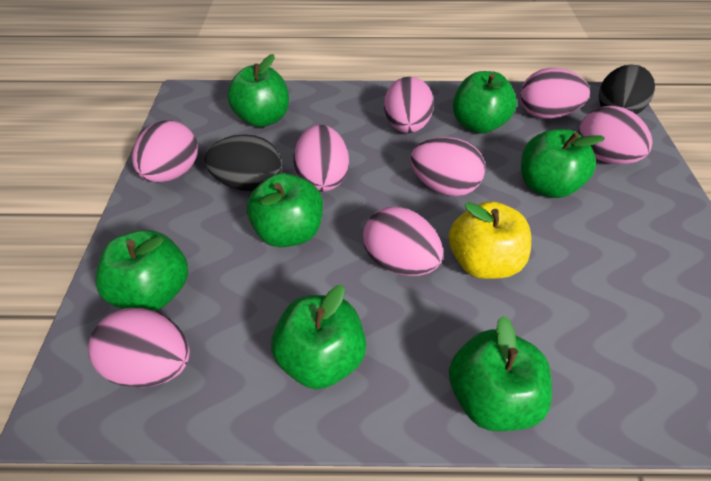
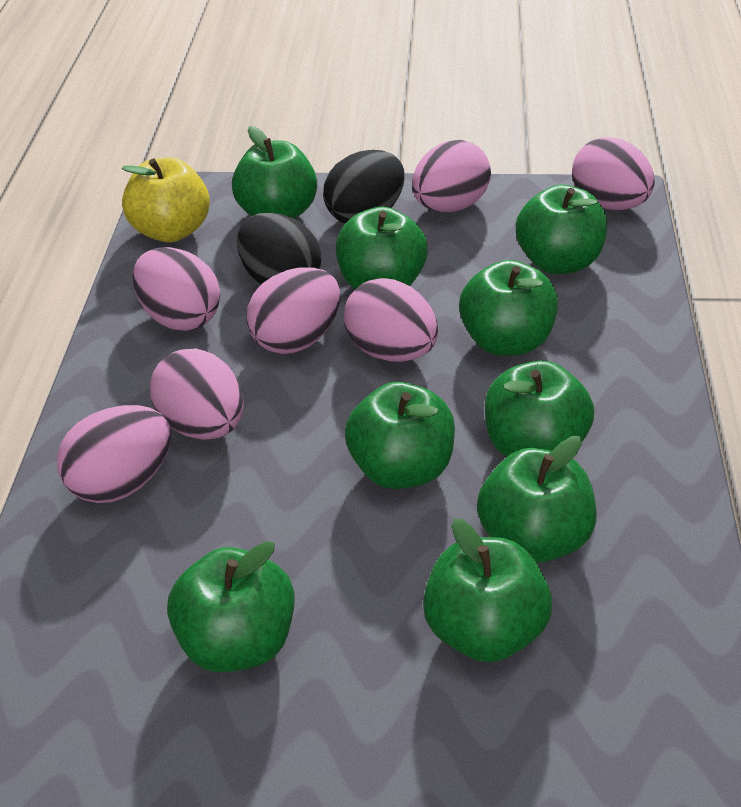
green apple: 7 -> 9
pink egg: 8 -> 7

